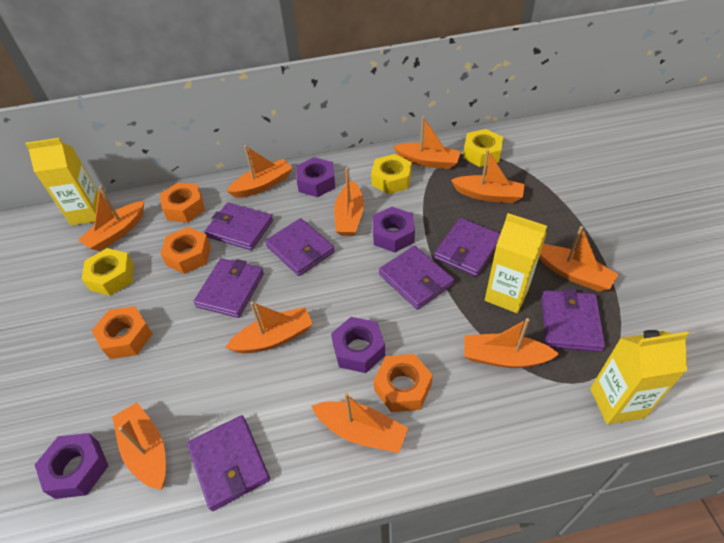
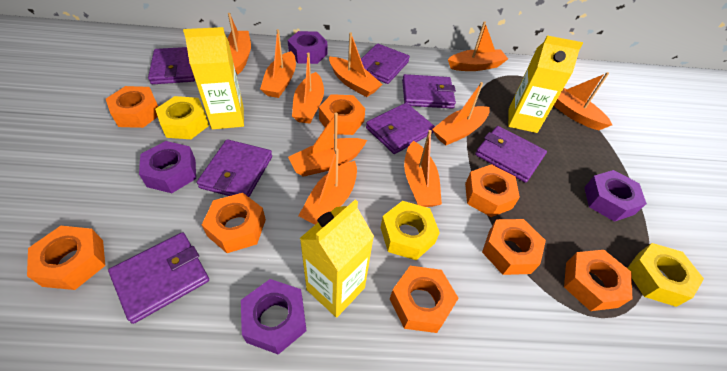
orange nut: 4 -> 8

